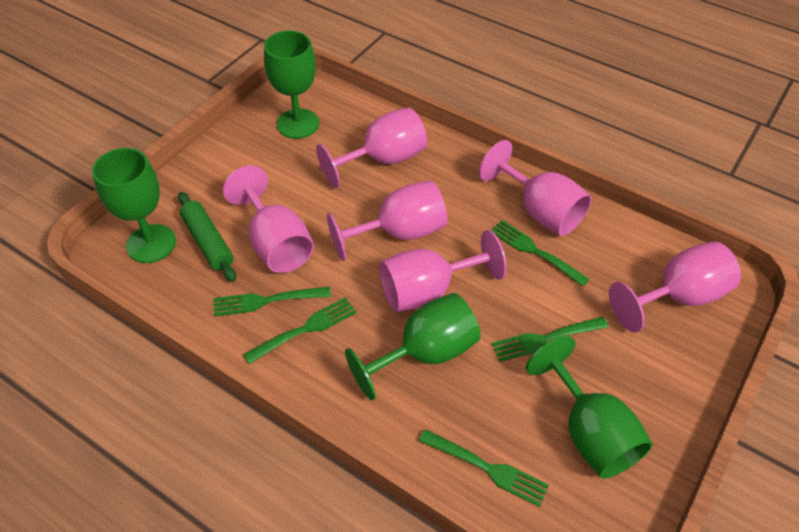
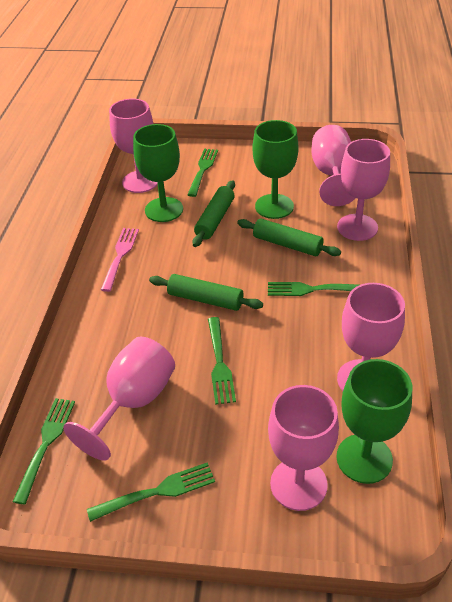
green goblet: 4 -> 3
green rolling pin: 1 -> 3
pink fork: 0 -> 1

